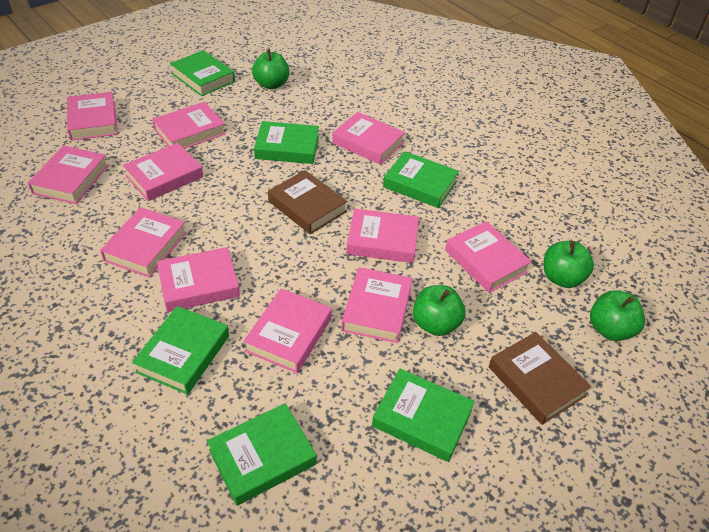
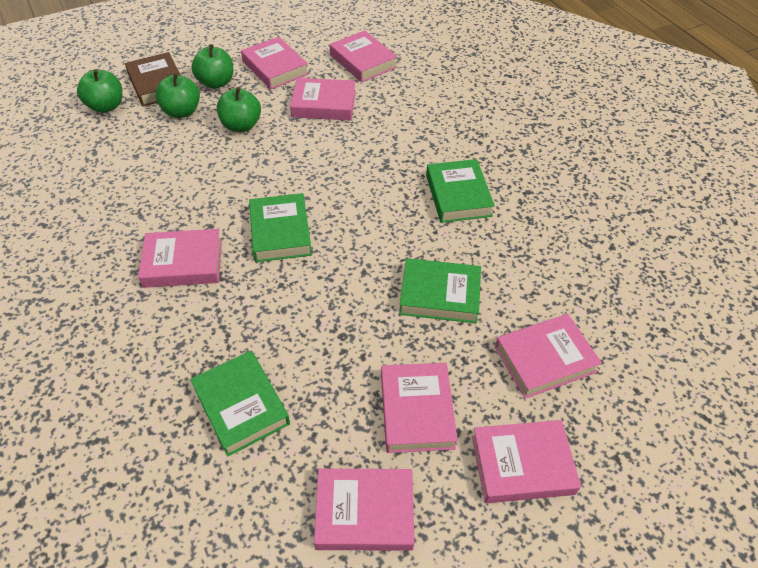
brown book: 2 -> 1
green book: 6 -> 4
pink book: 11 -> 8

